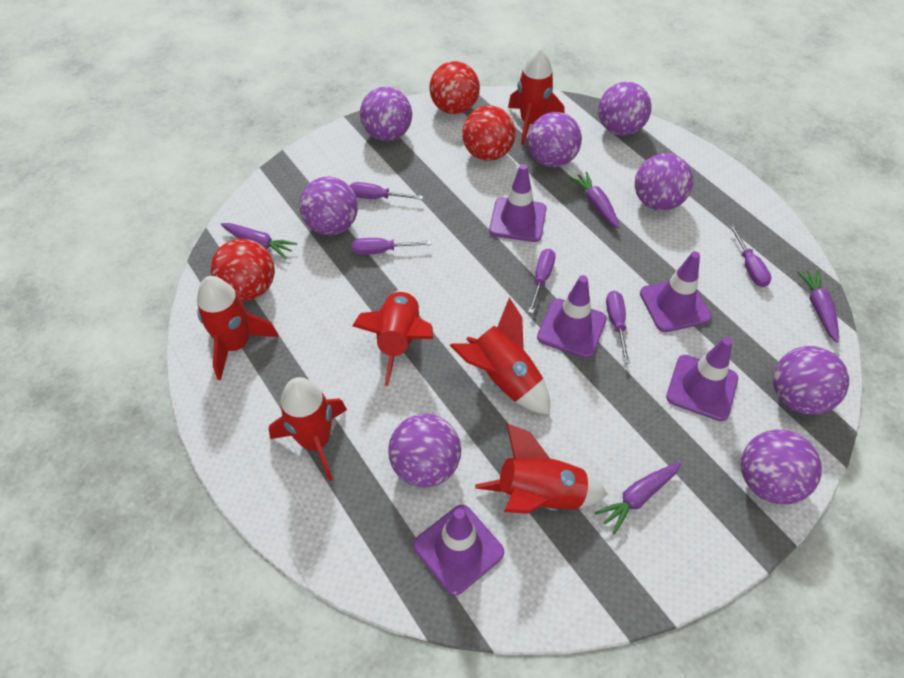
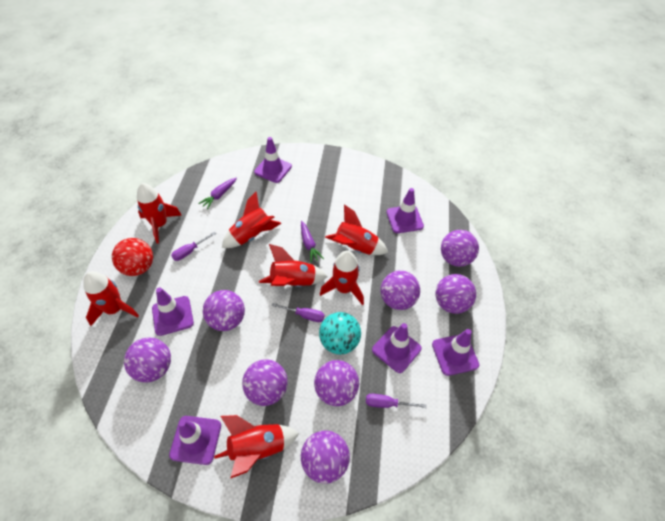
purple carrot: 4 -> 2
purple screwdriver: 5 -> 3
purple traffic cone: 5 -> 6
red ball: 3 -> 1
red rocket: 6 -> 7
turquoise ball: 0 -> 1

